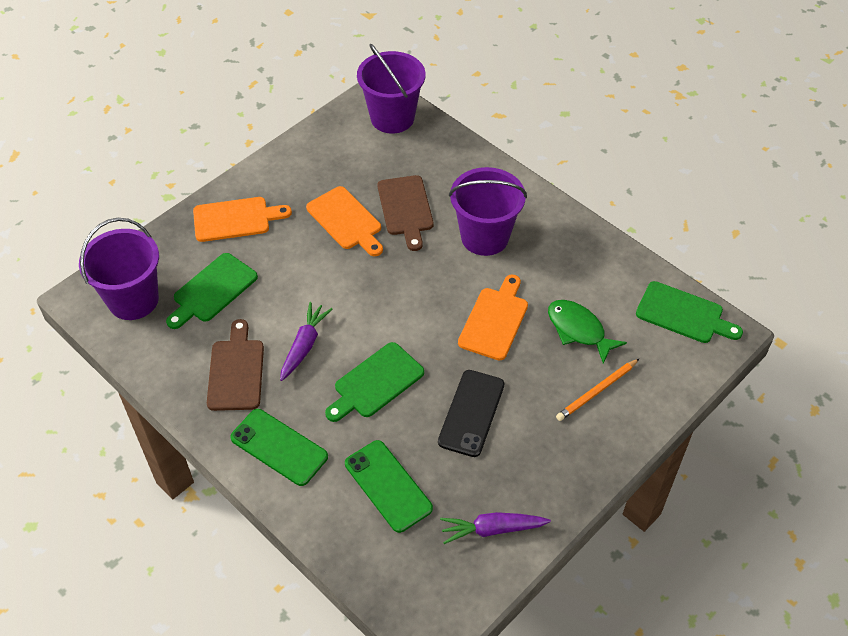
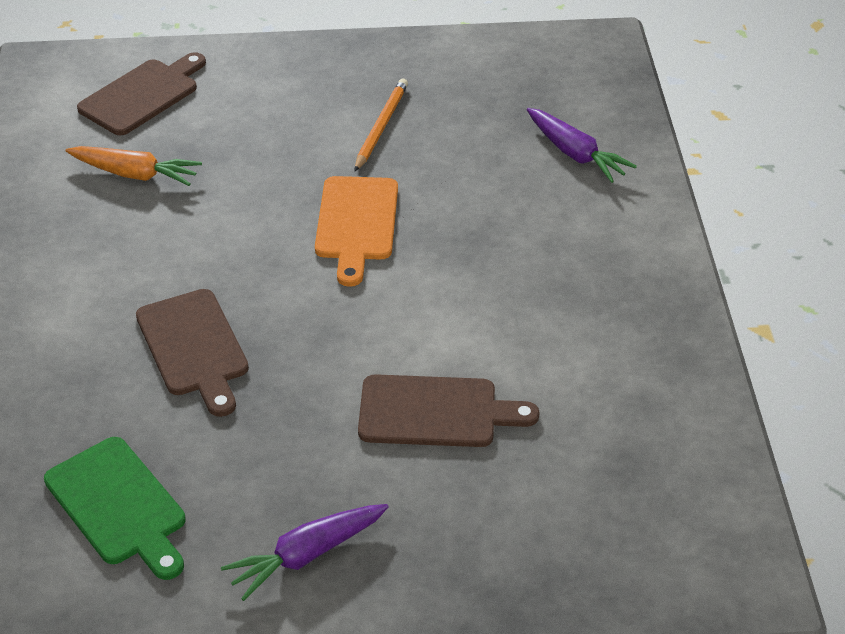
black phone: 1 -> 0
brown cutting board: 2 -> 3
green cutting board: 3 -> 1
green fish: 1 -> 0
green phone: 2 -> 0
orange carrot: 0 -> 1
orange cutting board: 3 -> 1
purple bucket: 3 -> 0

